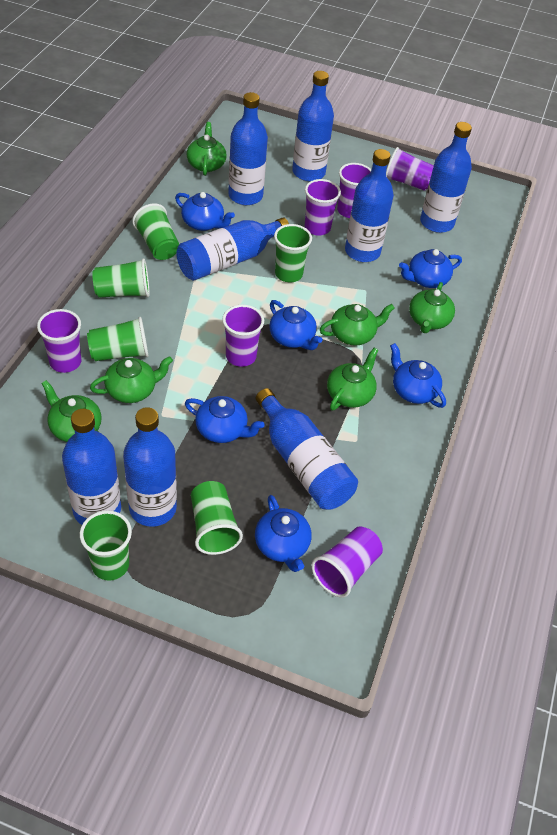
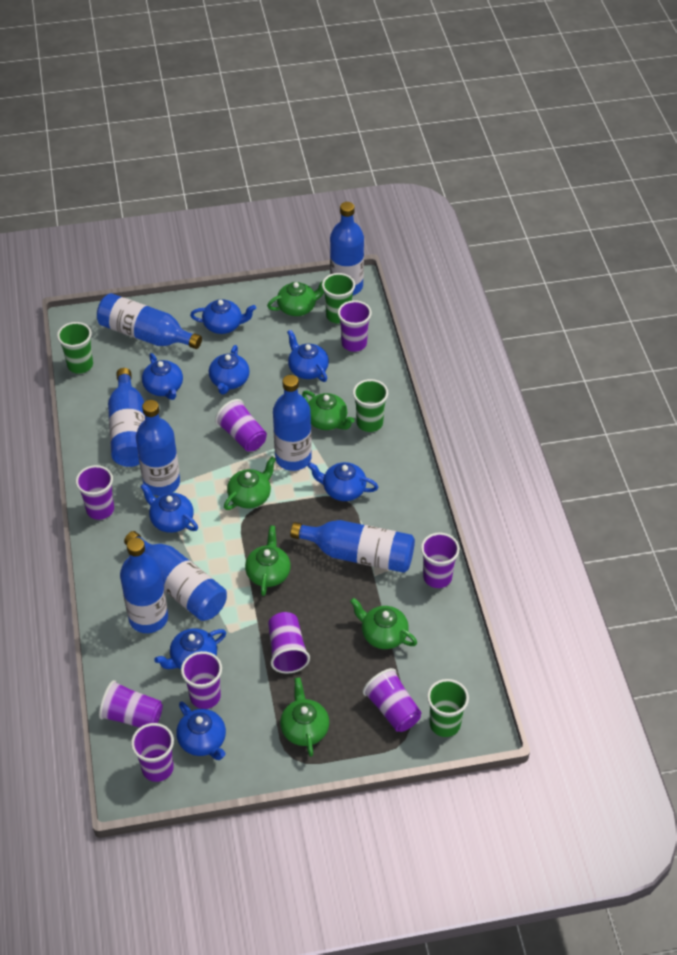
blue teapot: 6 -> 8
green cup: 6 -> 4
purple cup: 6 -> 9

